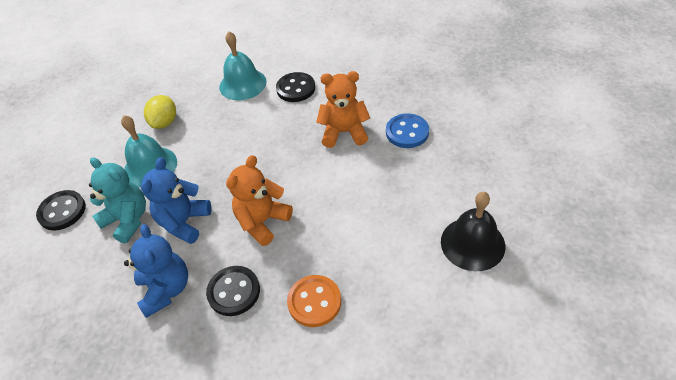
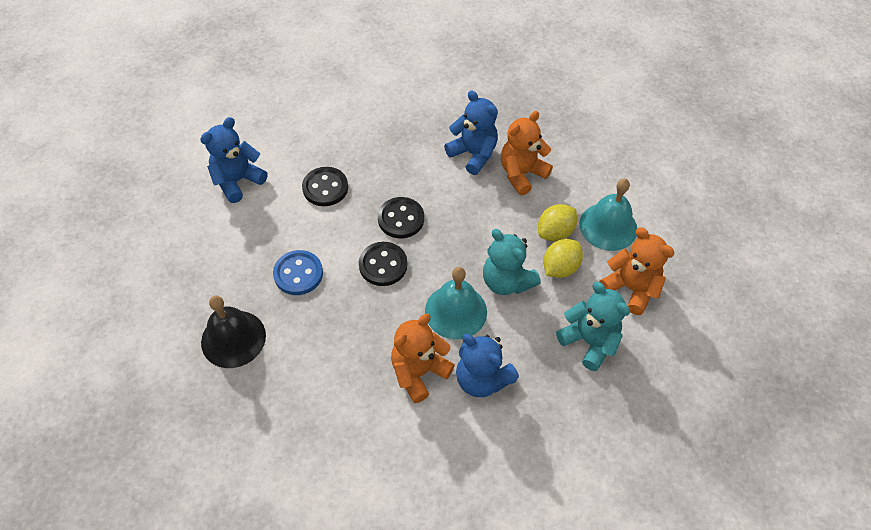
blue teddy bear: 2 -> 3
orange button: 1 -> 0
orange teddy bear: 2 -> 3
turquoise teddy bear: 1 -> 2
yellow lemon: 1 -> 2

